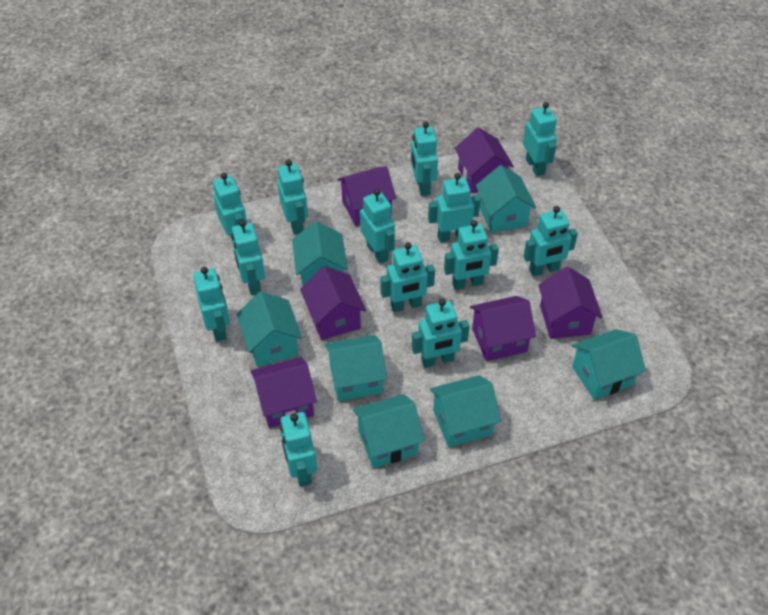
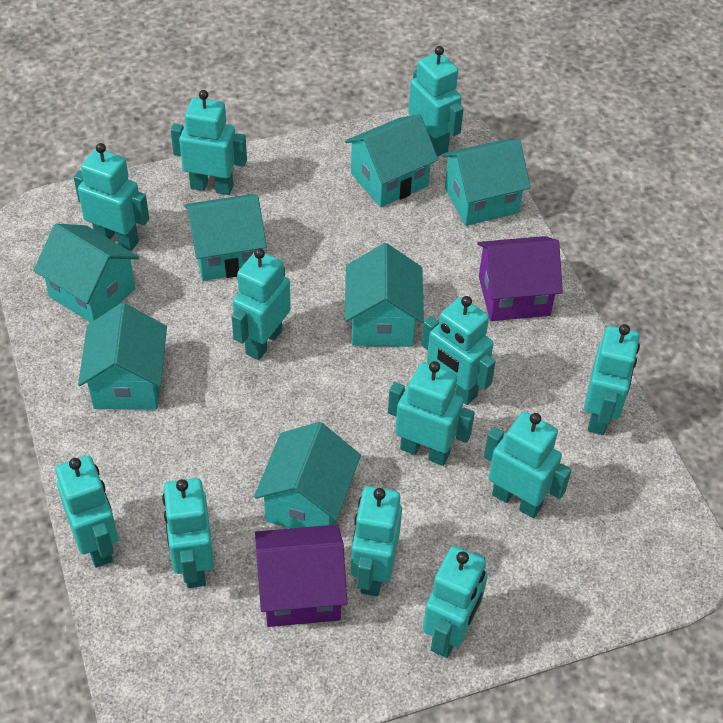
purple house: 6 -> 2
turquoise robot: 13 -> 12

